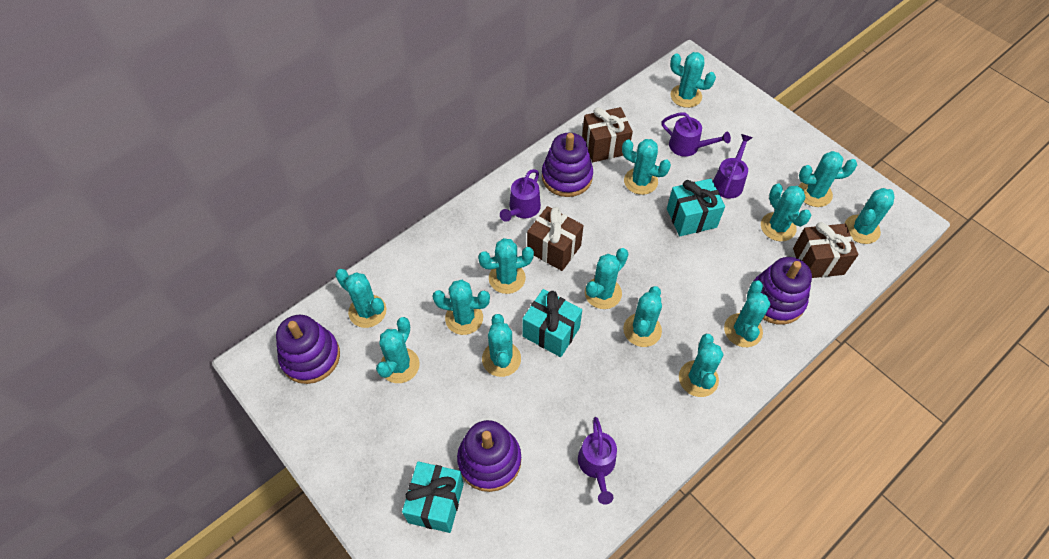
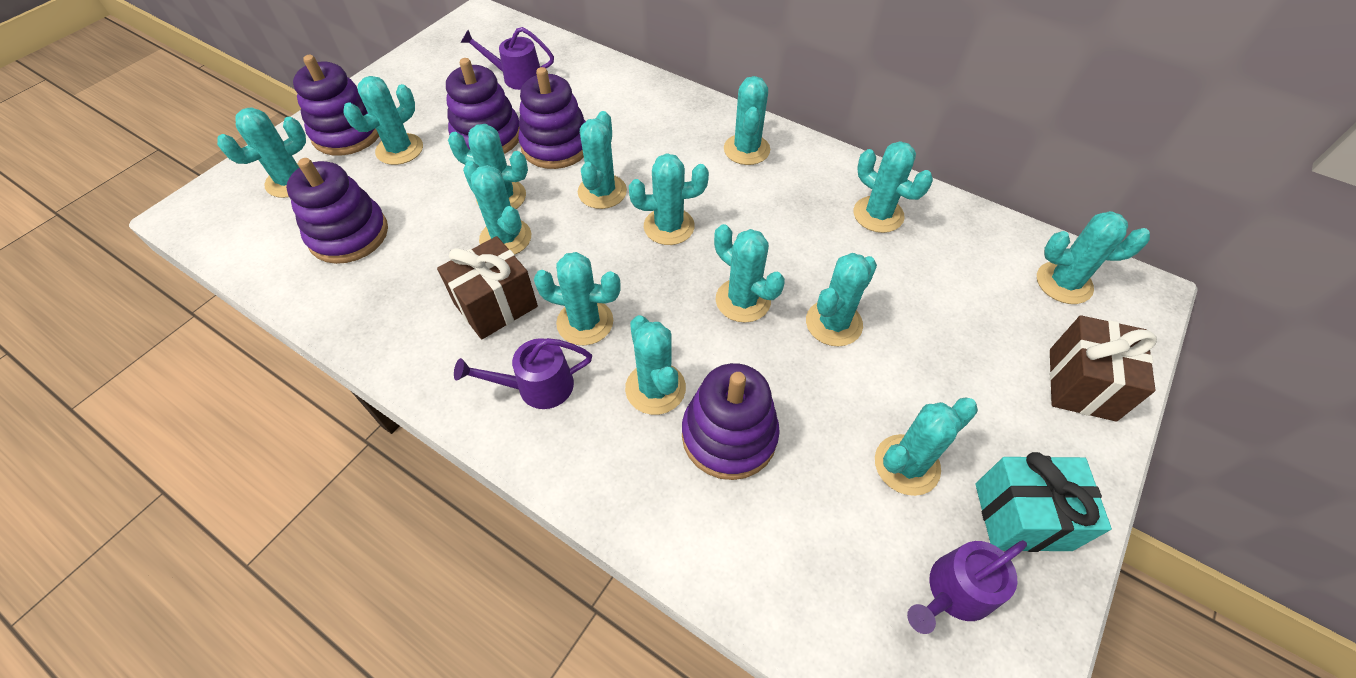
brown gift: 3 -> 2
purple stacking toy: 4 -> 5
purple watering can: 4 -> 3
turquoise gift: 3 -> 1

